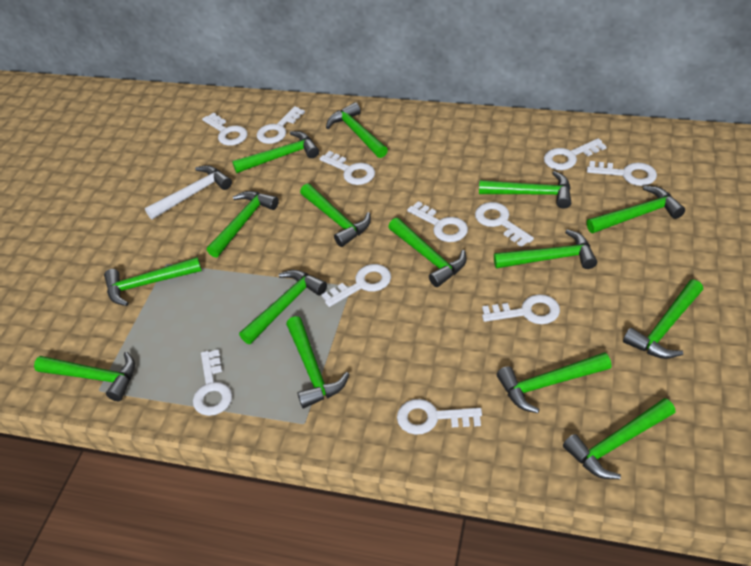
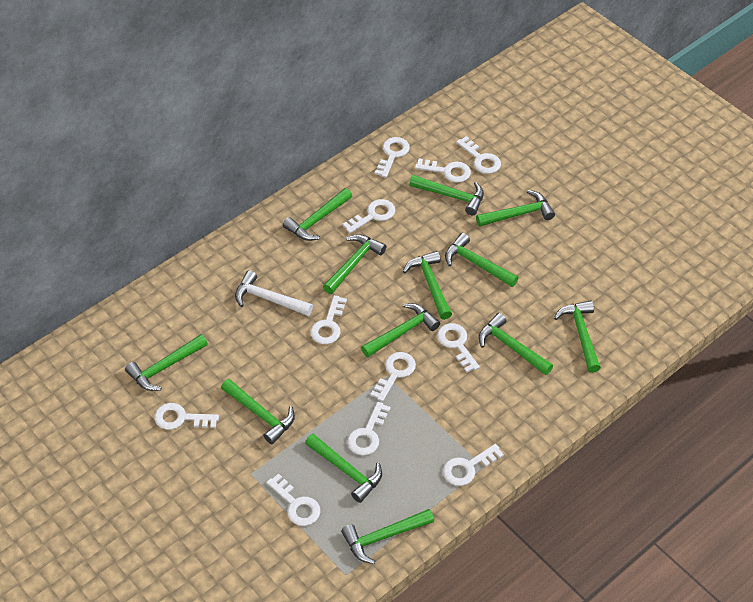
green hammer: 15 -> 13

